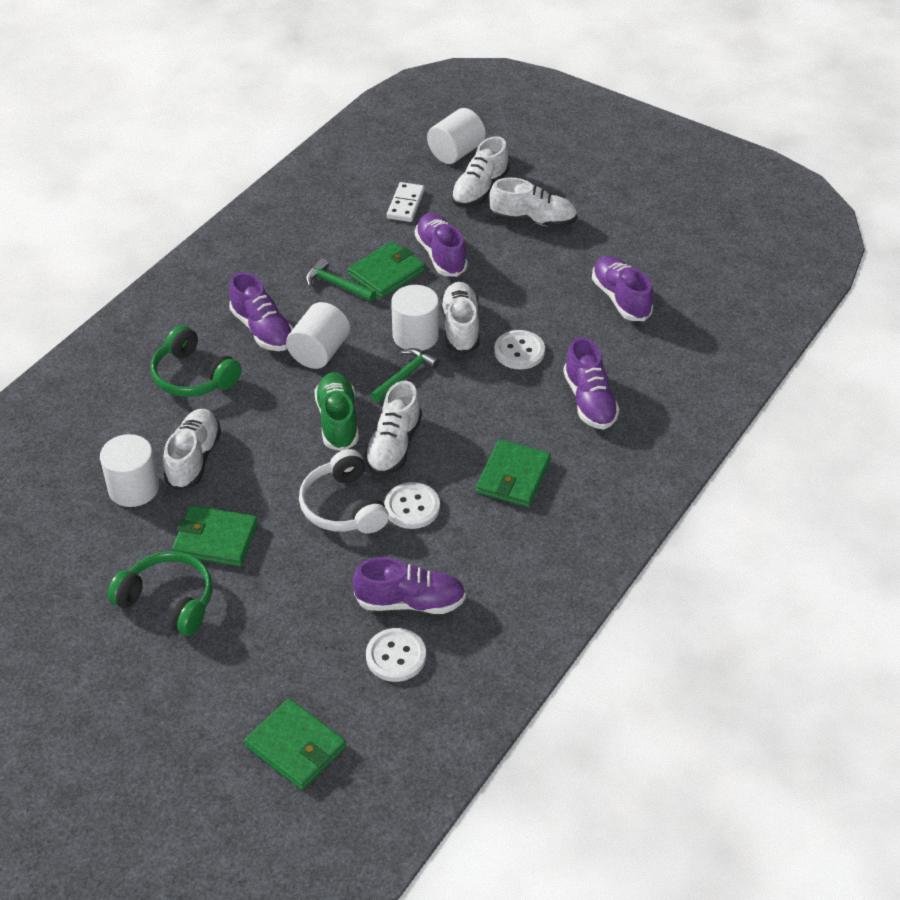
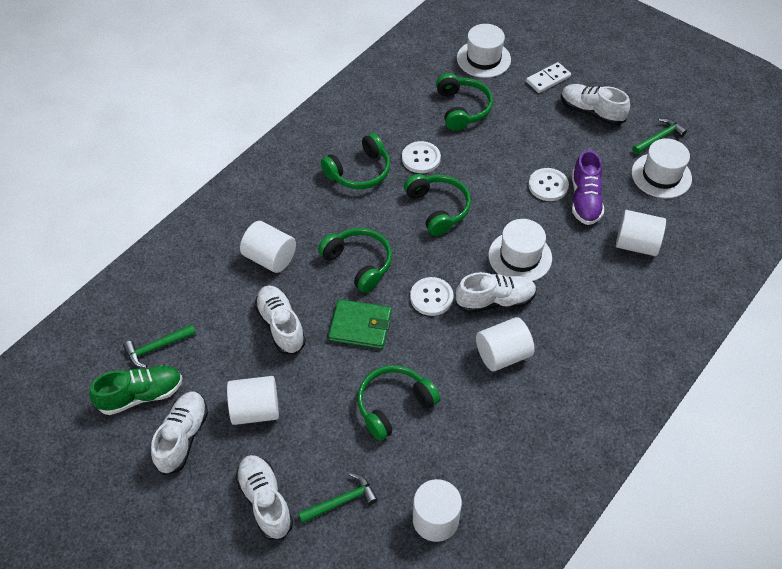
green hammer: 2 -> 3
green headphones: 2 -> 5
green wallet: 4 -> 1
purple shoe: 5 -> 1
white cylinder: 4 -> 5
white hat: 0 -> 3
white headphones: 1 -> 0

